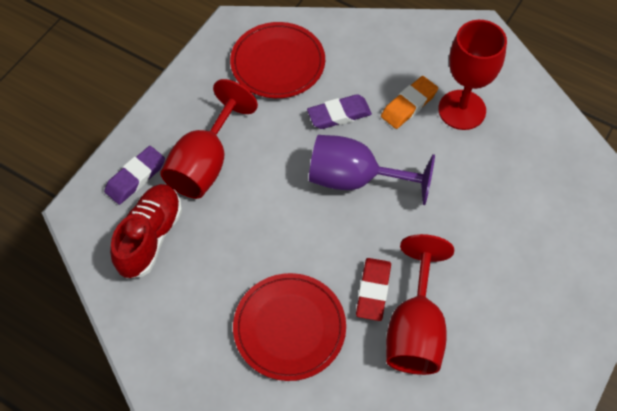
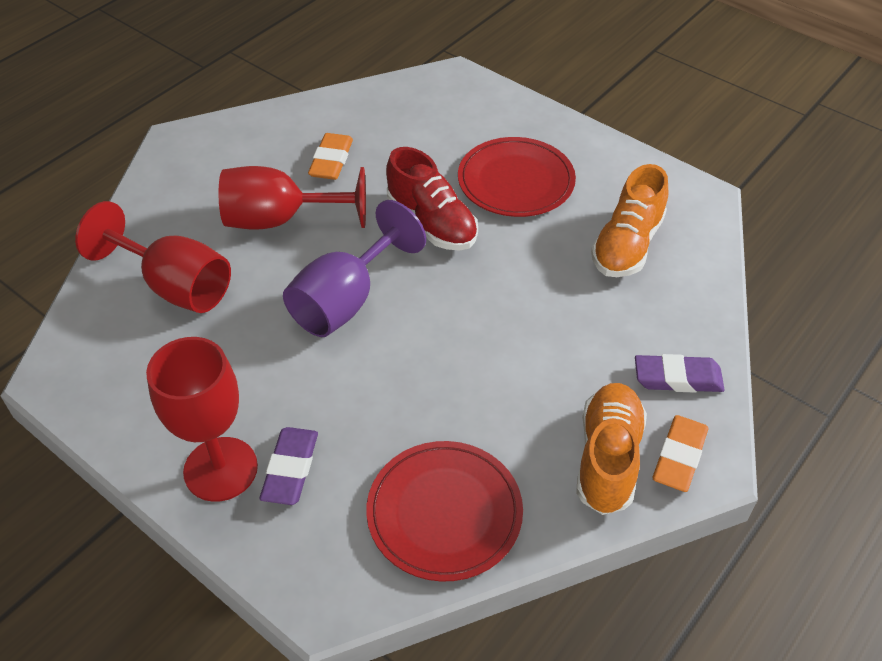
orange eraser: 1 -> 2
orange shoe: 0 -> 2
red eraser: 1 -> 0

